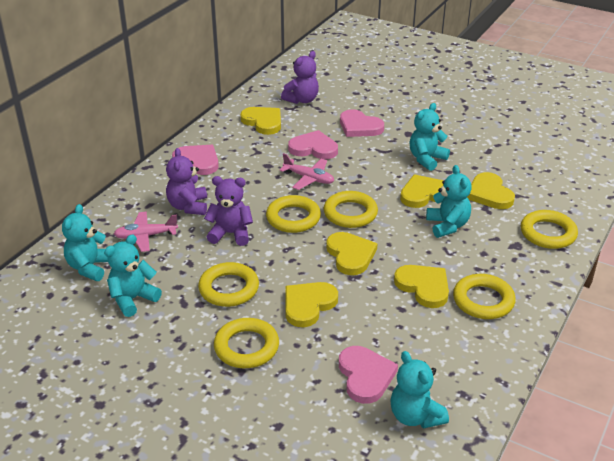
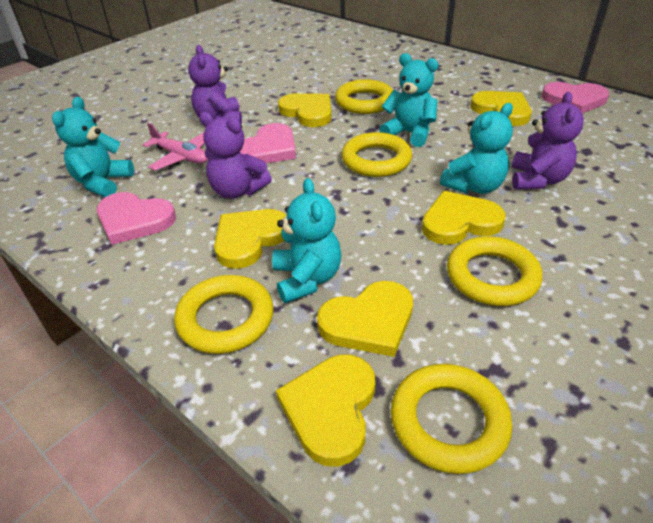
pink heart: 4 -> 3
pink plane: 2 -> 1
turquoise teddy bear: 5 -> 4
yellow ring: 6 -> 5

